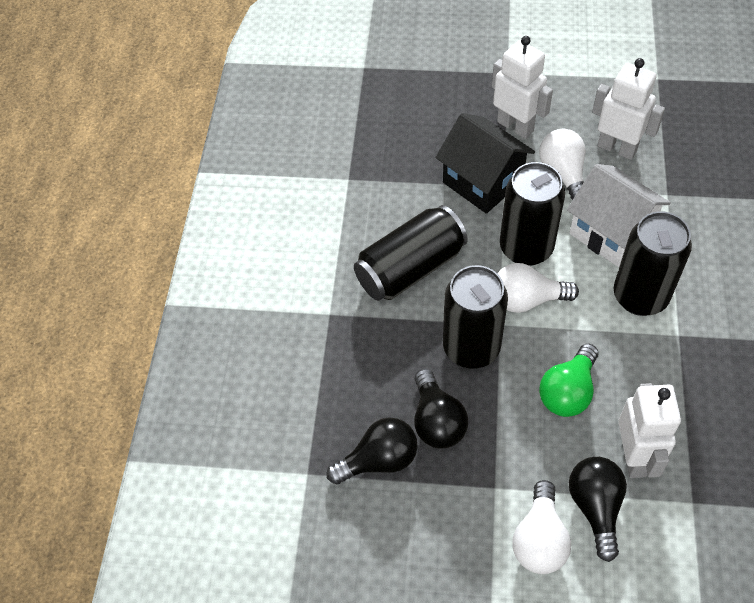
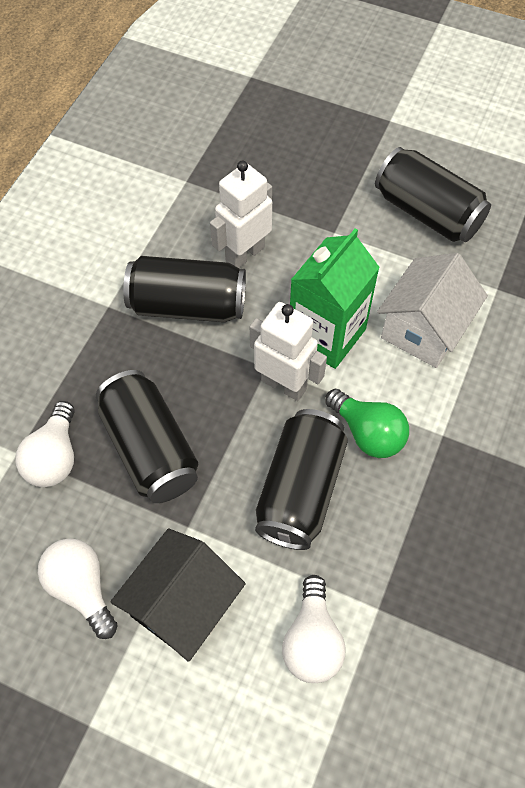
black light bulb: 3 -> 0
green carton: 0 -> 1
white robot: 3 -> 2

